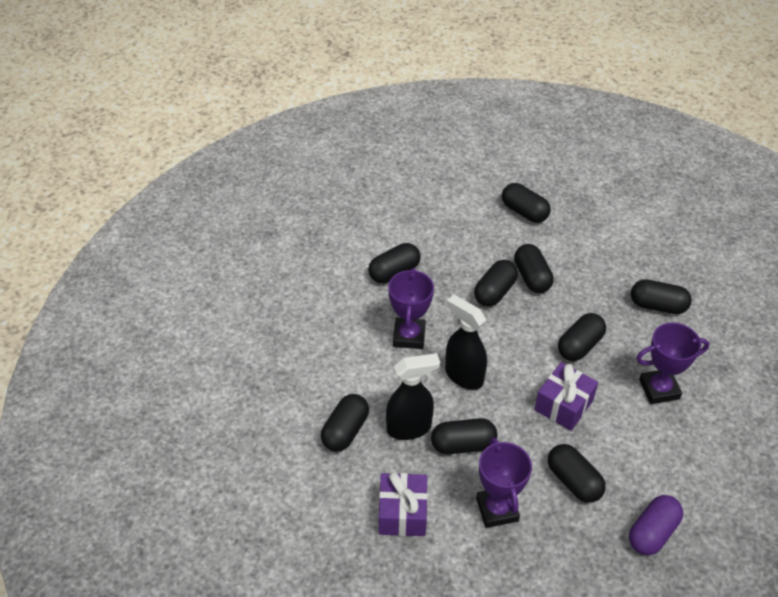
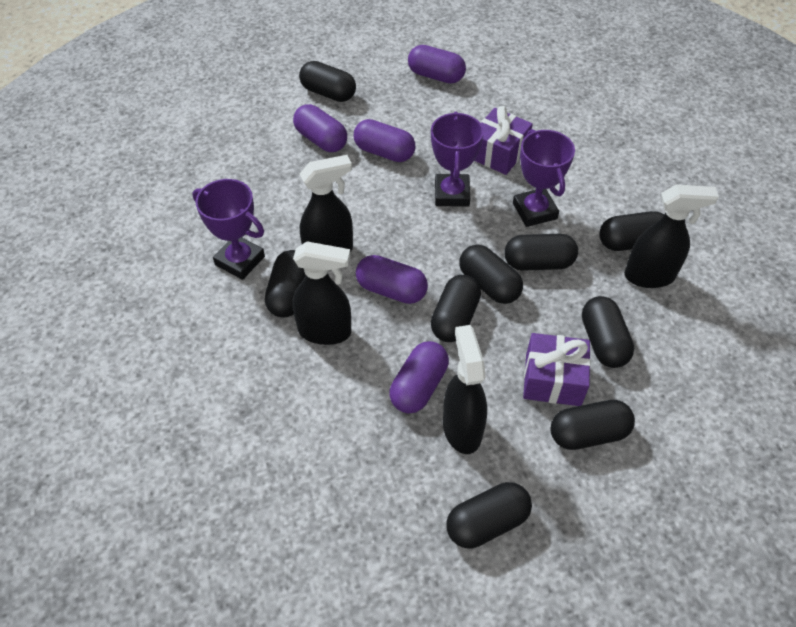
black spray bottle: 2 -> 4
purple capsule: 1 -> 5

